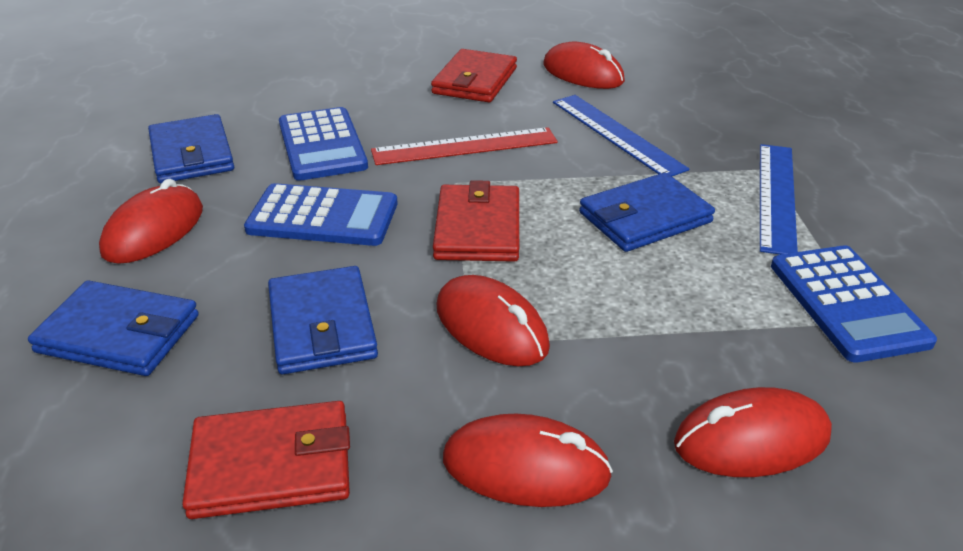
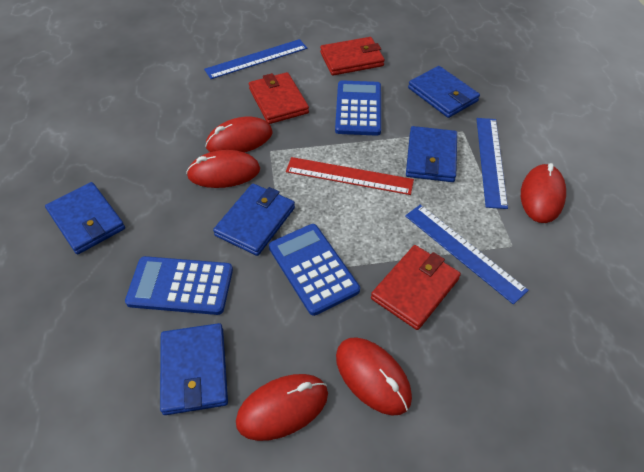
blue ruler: 2 -> 3
blue wallet: 4 -> 5

